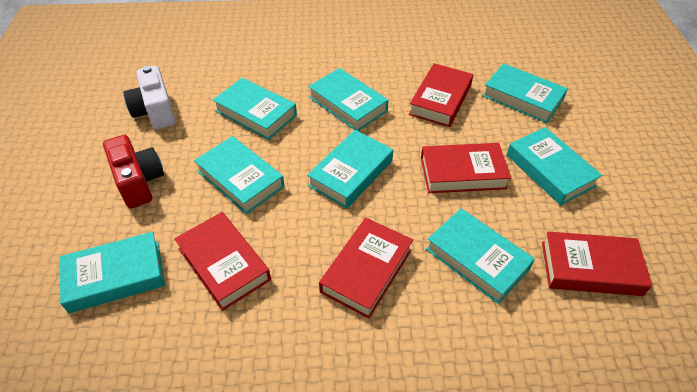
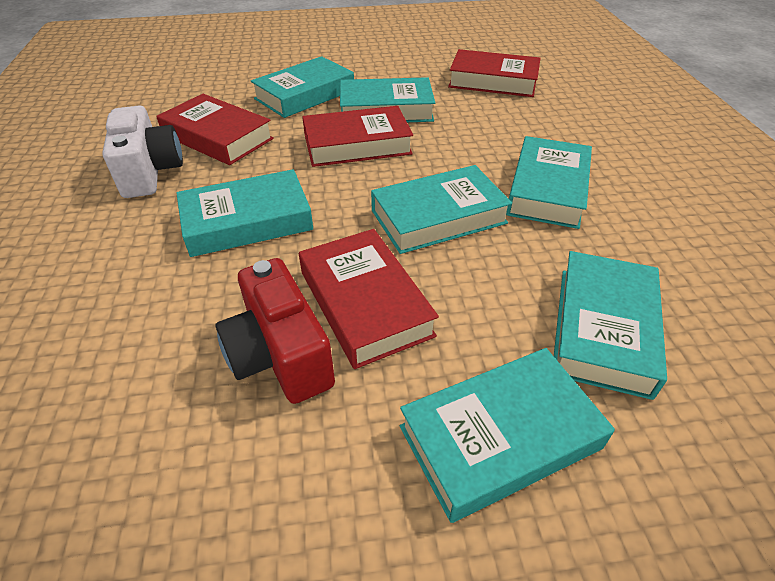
red book: 5 -> 4
turquoise book: 8 -> 7

